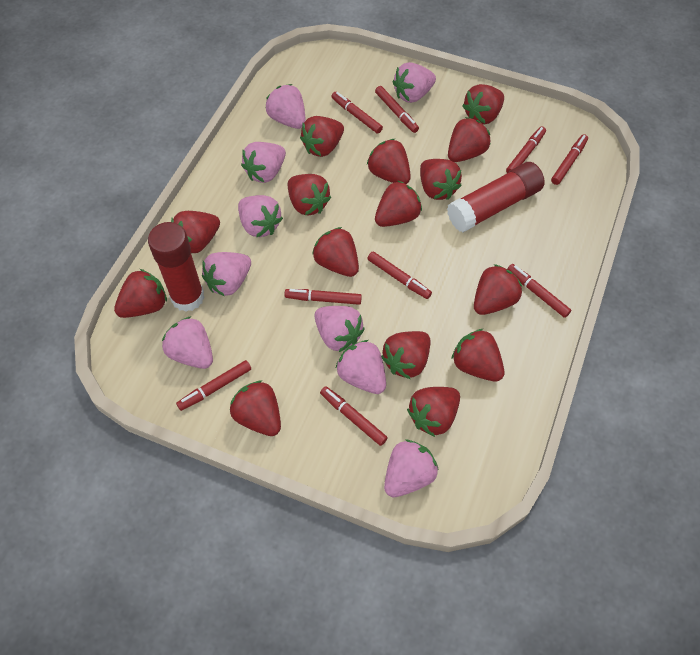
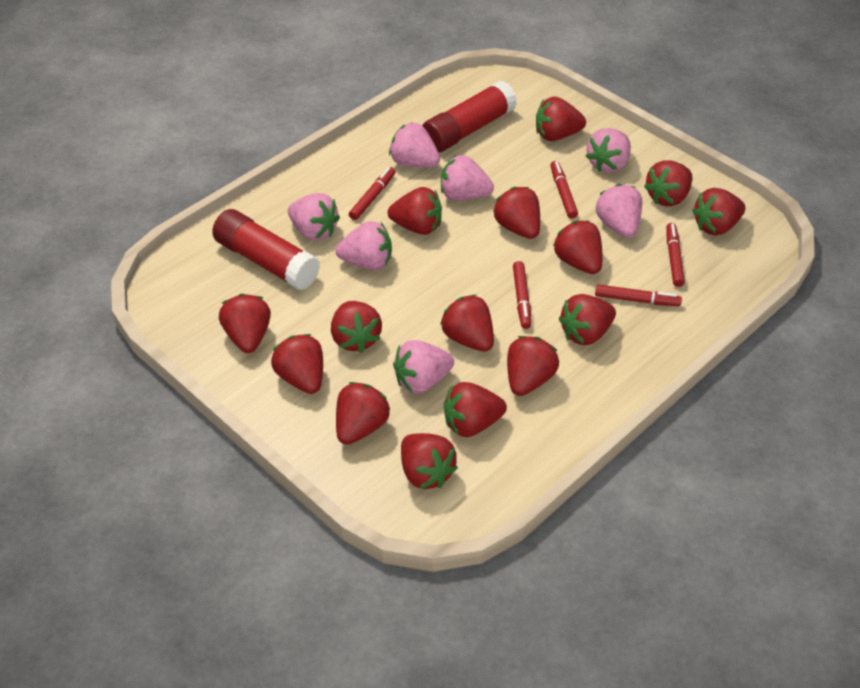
pink strawberry: 9 -> 7
red marker: 9 -> 5

